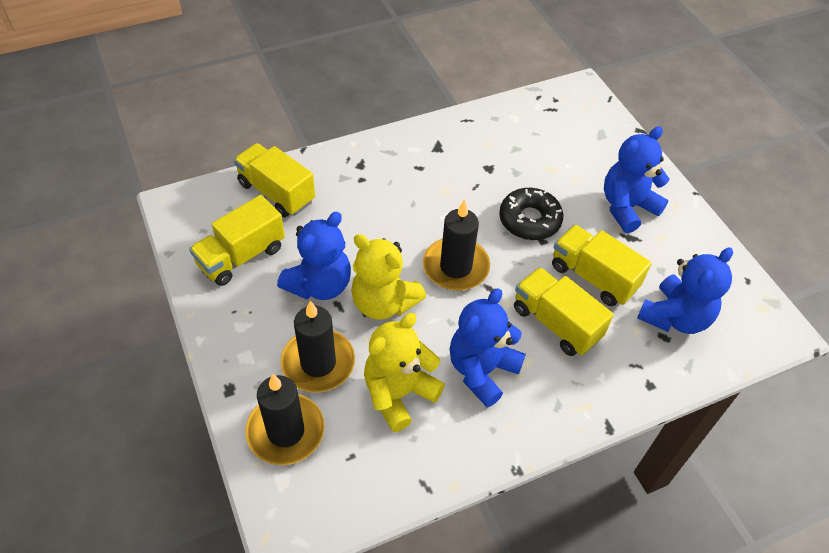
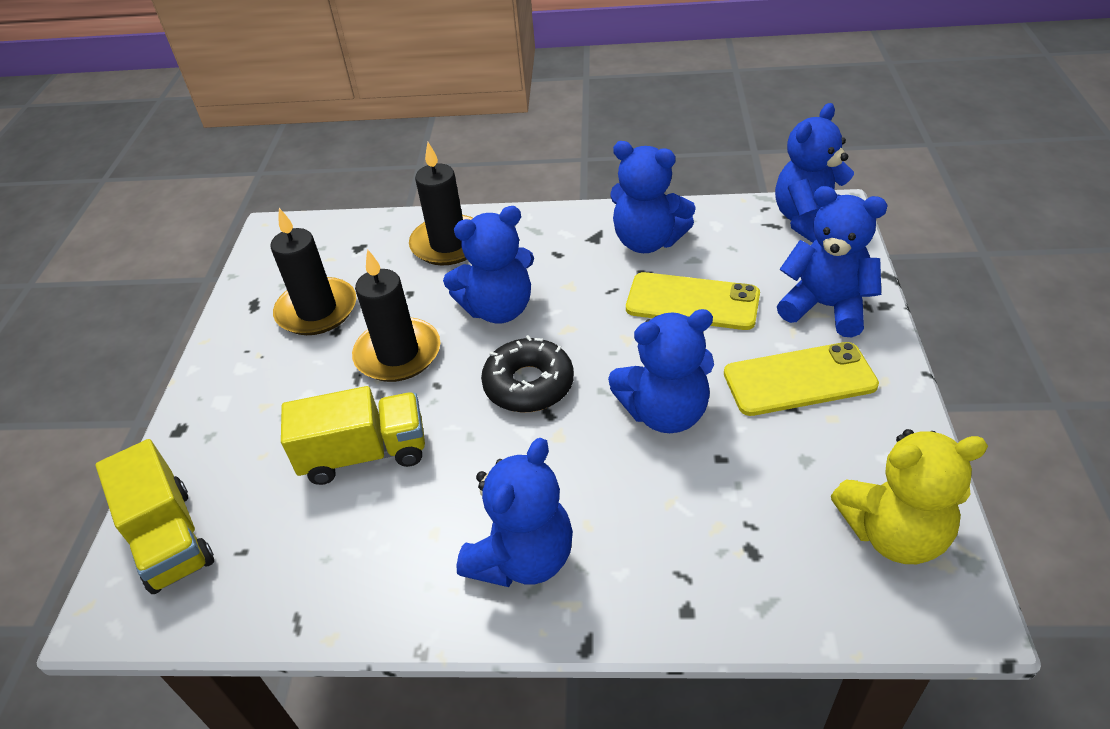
blue teddy bear: 4 -> 6
yellow phone: 0 -> 2
yellow teddy bear: 2 -> 1
yellow truck: 4 -> 2

